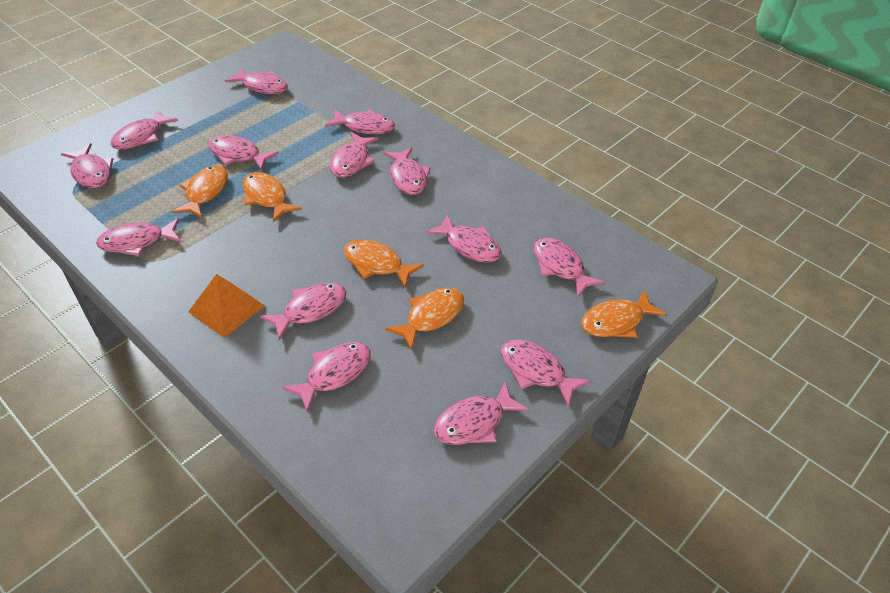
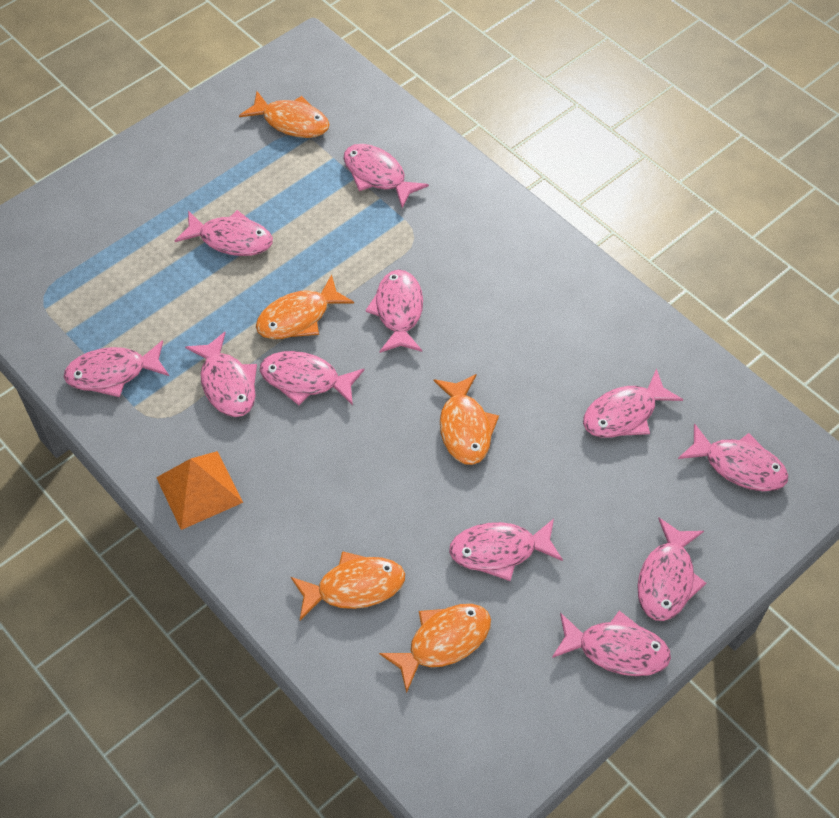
pink fish: 14 -> 11

